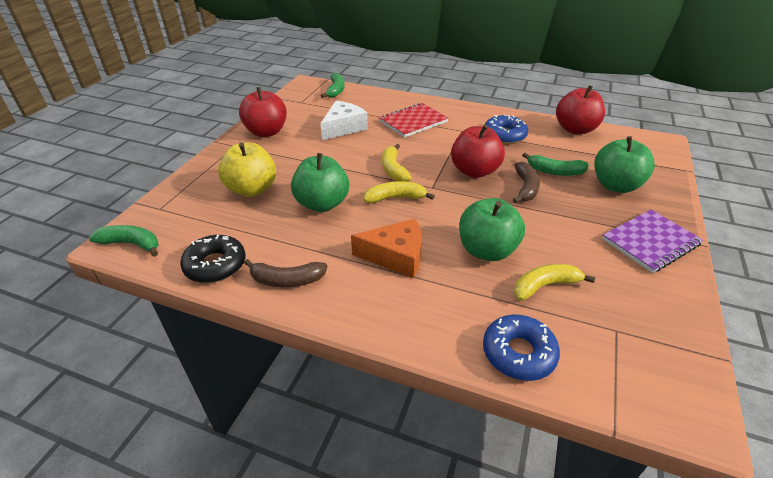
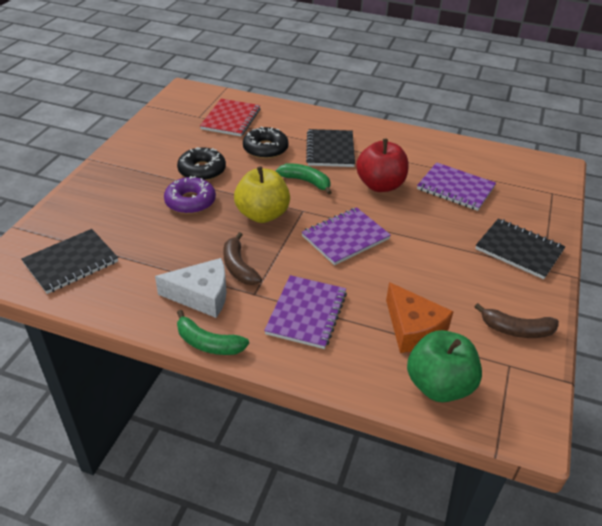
black donut: 1 -> 2
black notebook: 0 -> 3
blue donut: 2 -> 0
green apple: 3 -> 1
green banana: 3 -> 2
purple donut: 0 -> 1
purple notebook: 1 -> 3
red apple: 3 -> 1
yellow banana: 3 -> 0

